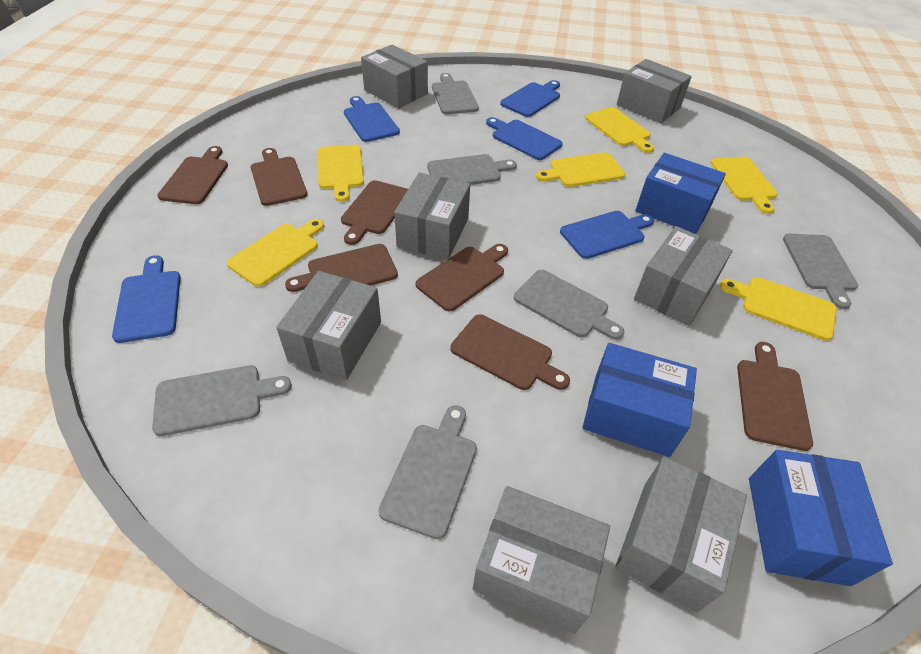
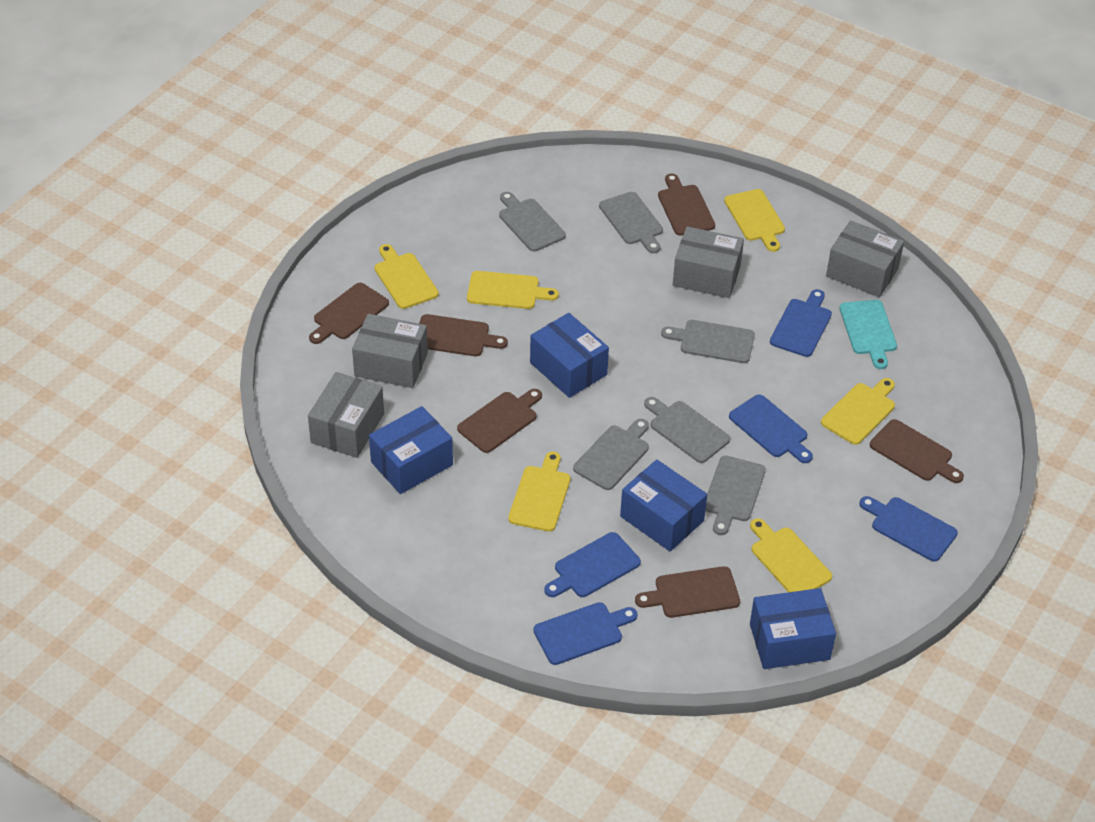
blue box: 3 -> 4
brown cutting board: 7 -> 6
grey box: 7 -> 4
turquoise cutting board: 0 -> 1

